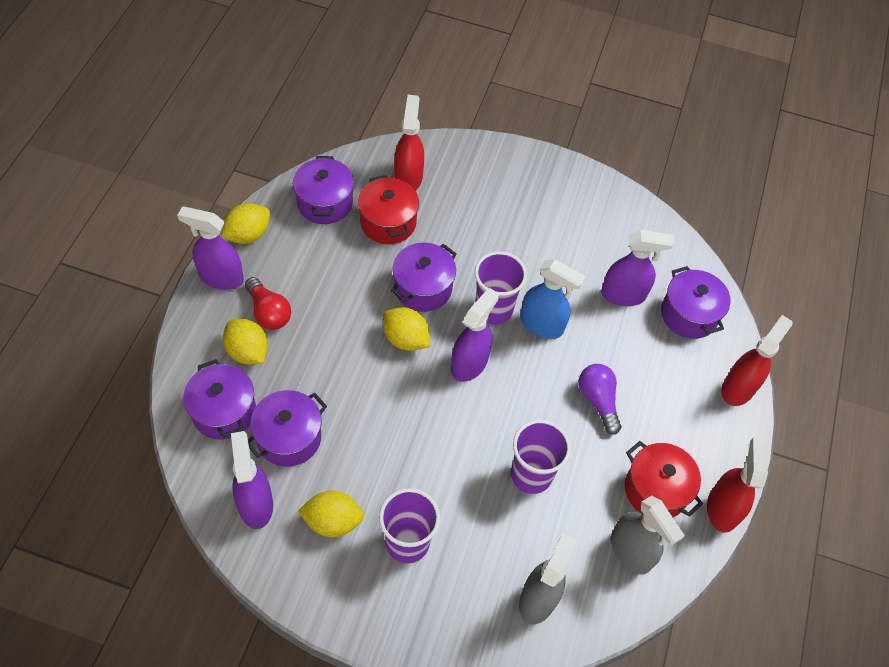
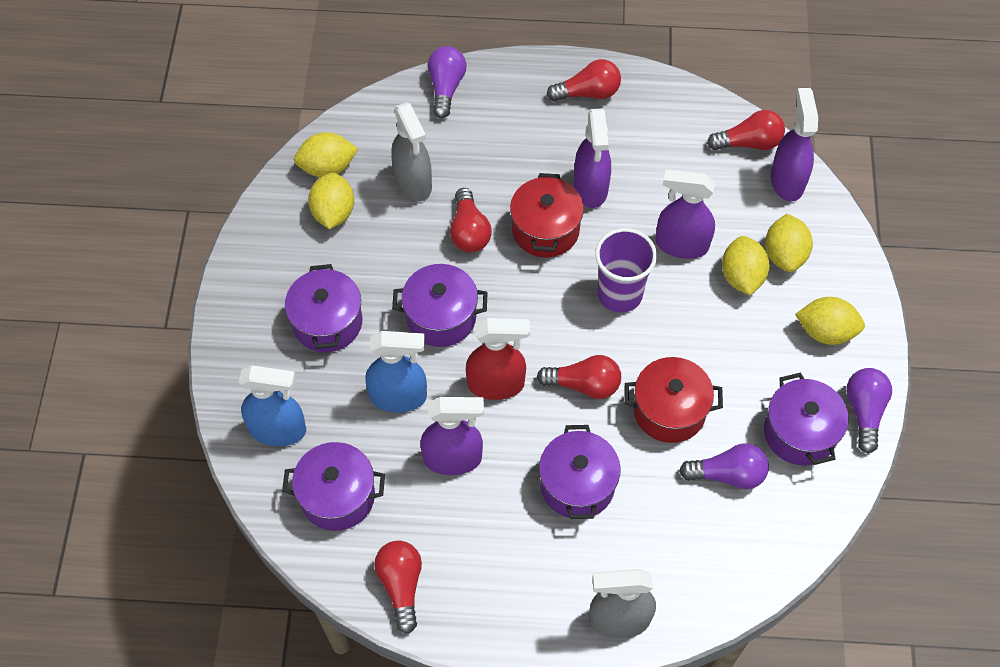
blue spray bottle: 1 -> 2
purple cup: 3 -> 1
purple light bulb: 1 -> 3
red light bulb: 1 -> 5
red spray bottle: 3 -> 1
yellow lemon: 4 -> 5

